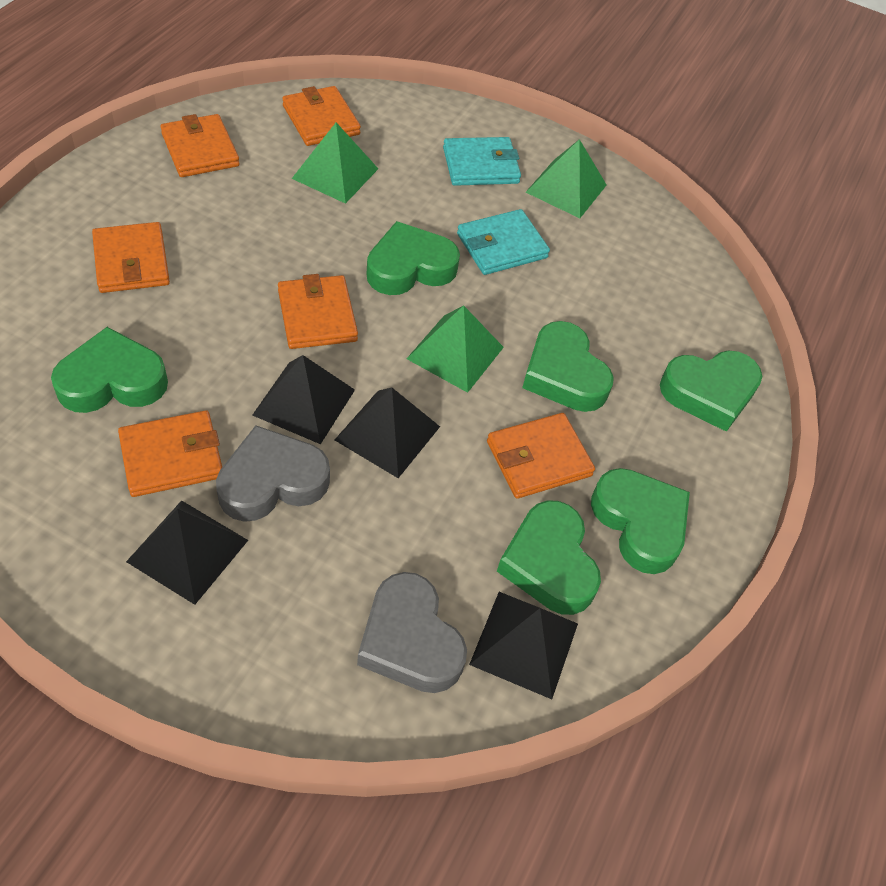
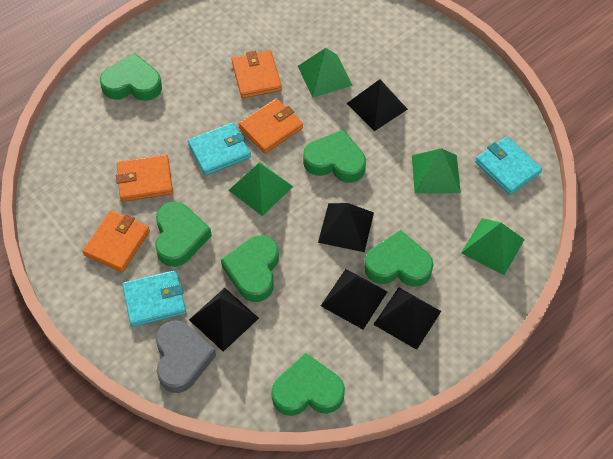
black pyramid: 4 -> 5
green pyramid: 3 -> 4
grey heart: 2 -> 1
orange wallet: 6 -> 4
turquoise wallet: 2 -> 3

